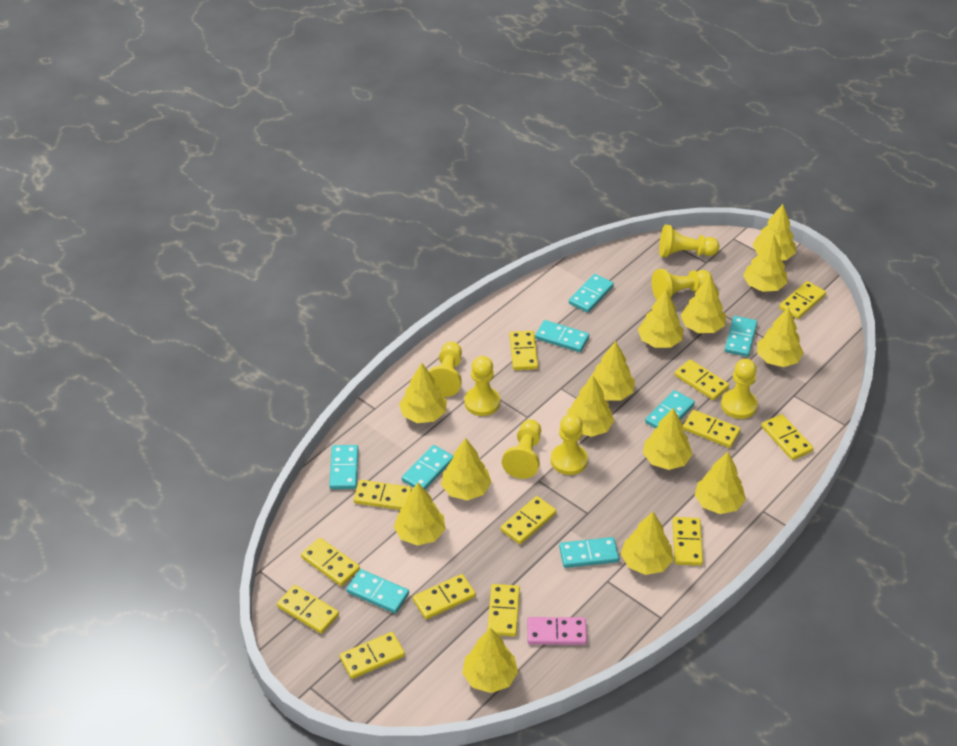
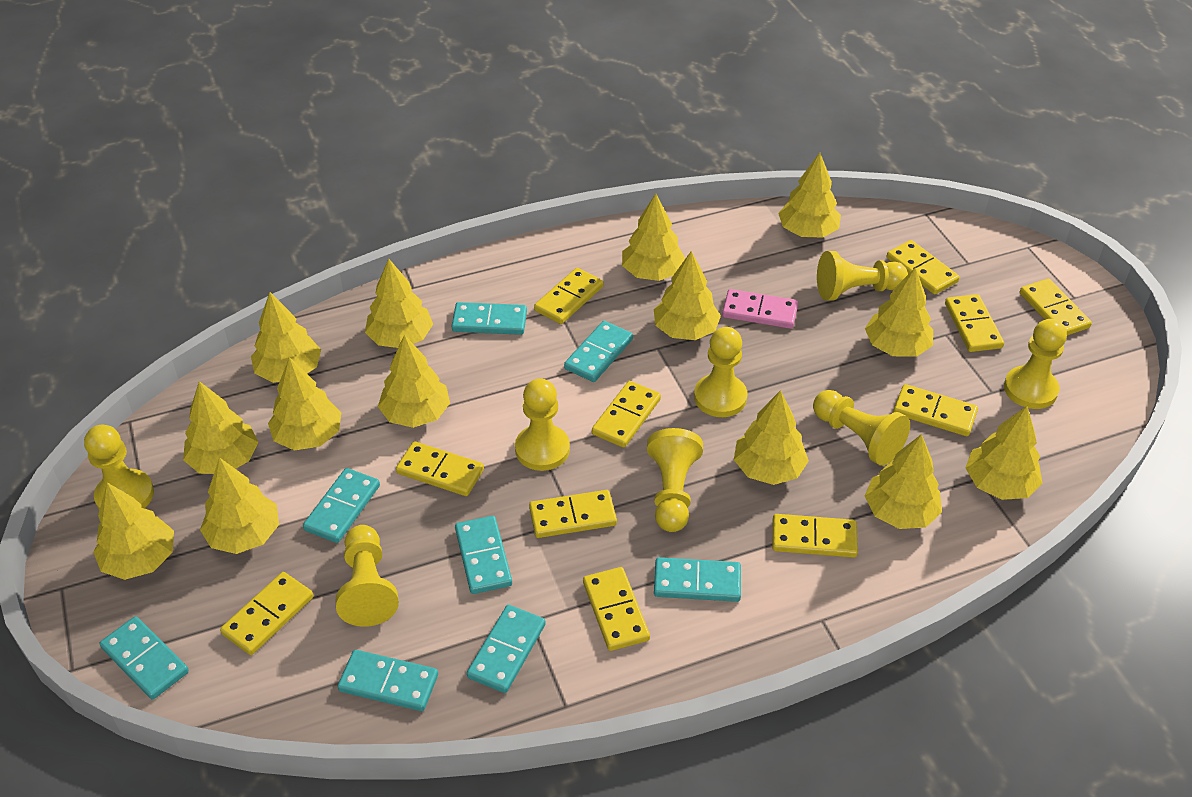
yellow domino: 13 -> 11
yellow pawn: 7 -> 8

